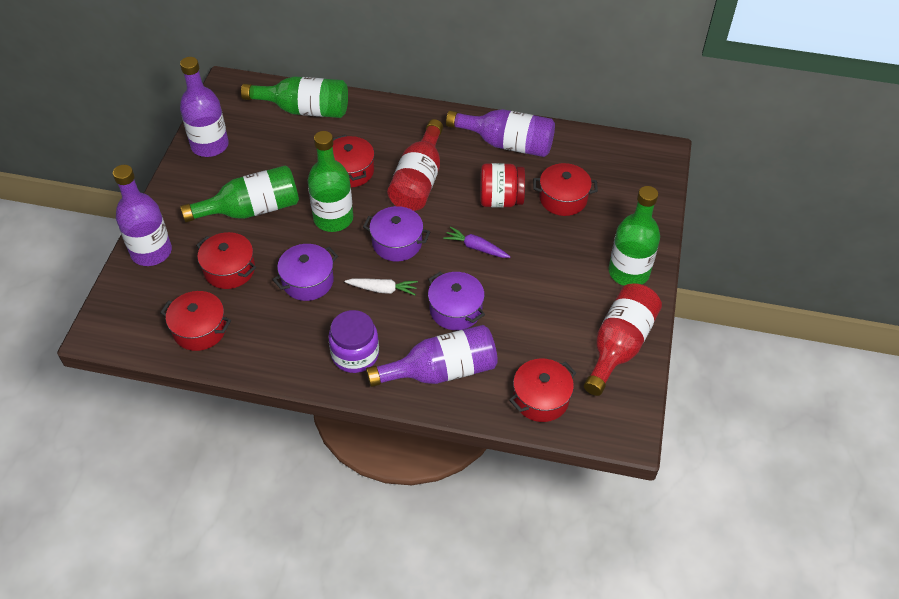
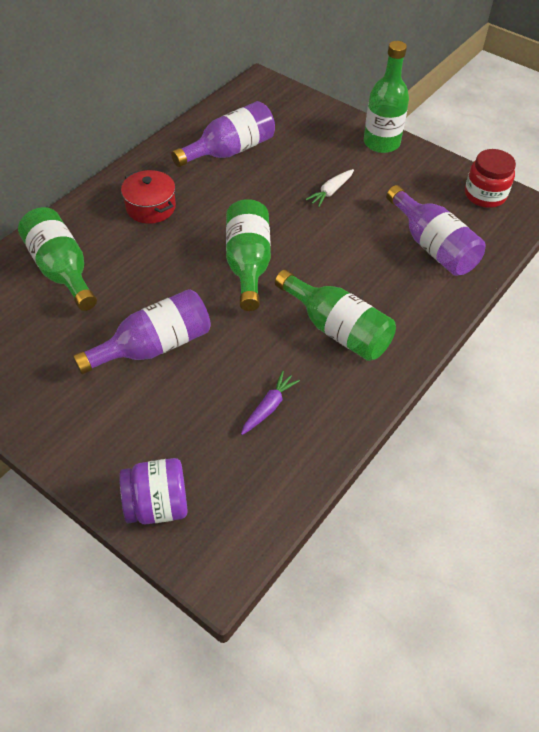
purple bottle: 4 -> 3
purple pot: 3 -> 0
red bottle: 2 -> 0
red pot: 5 -> 1

